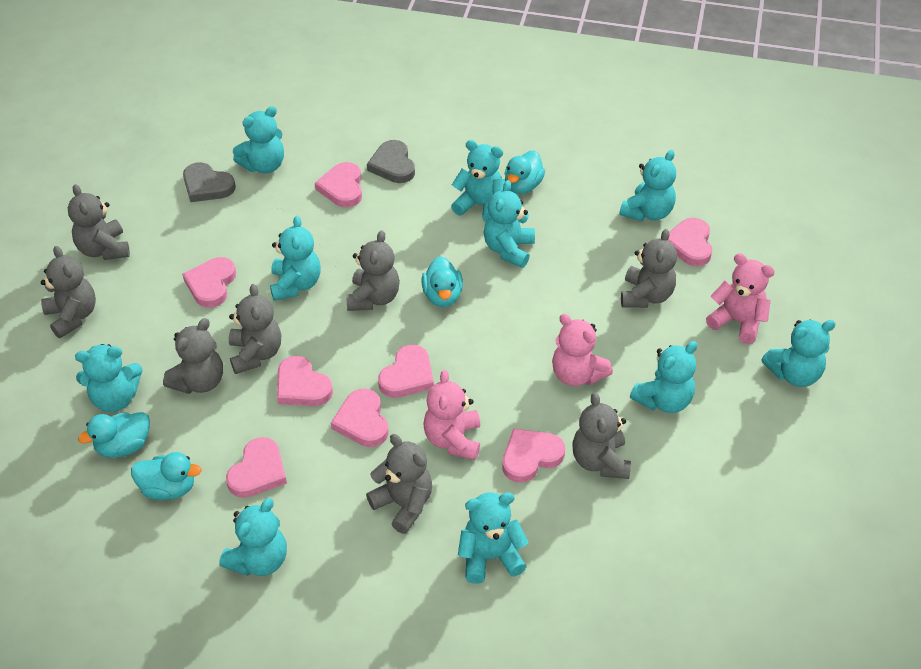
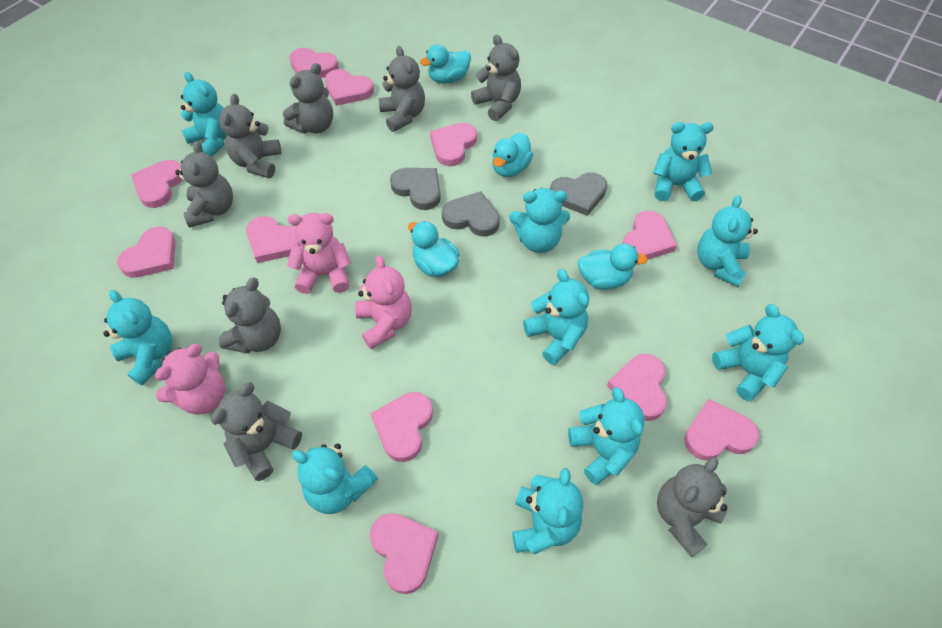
grey heart: 2 -> 3
pink heart: 8 -> 11

